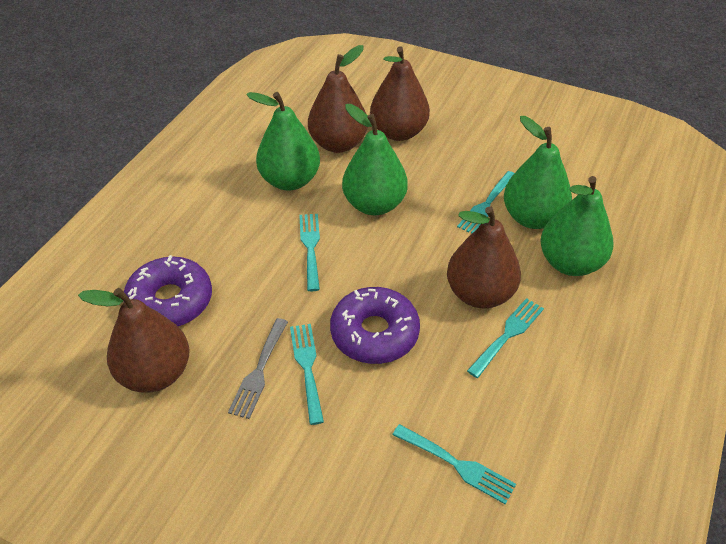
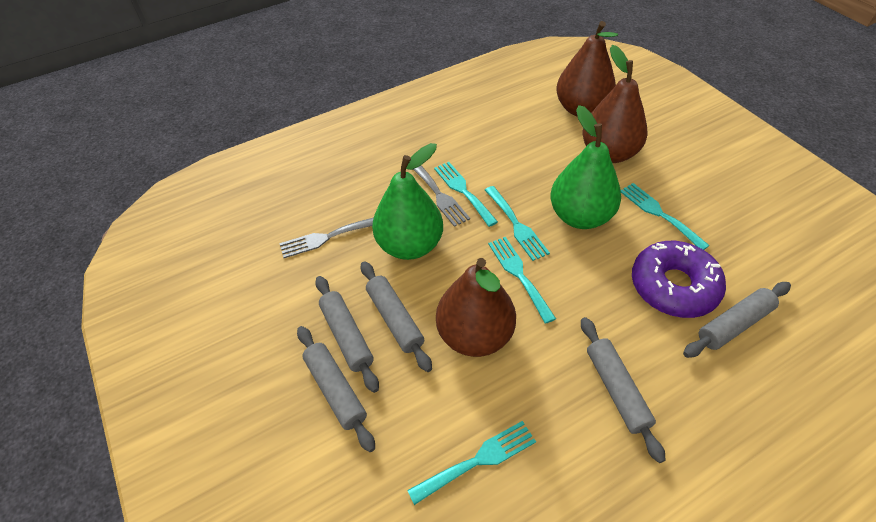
brown pear: 4 -> 3
green pear: 4 -> 2
grey fork: 1 -> 2
grey rolling pin: 0 -> 5
purple donut: 2 -> 1

